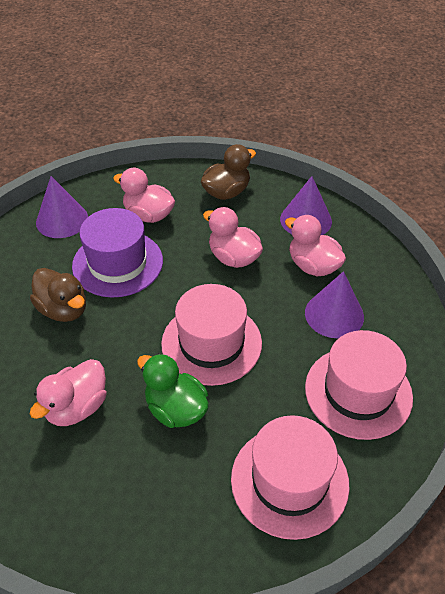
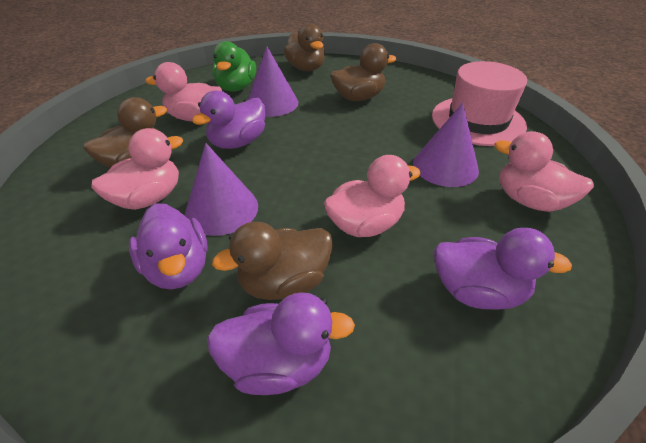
brown duck: 2 -> 4
pink hat: 3 -> 1
purple duck: 0 -> 4
purple hat: 1 -> 0

